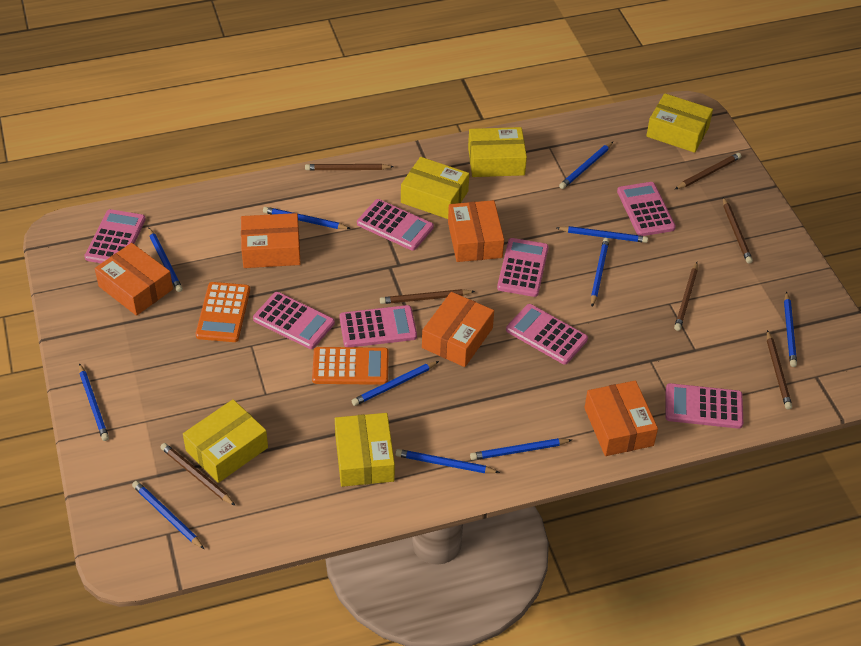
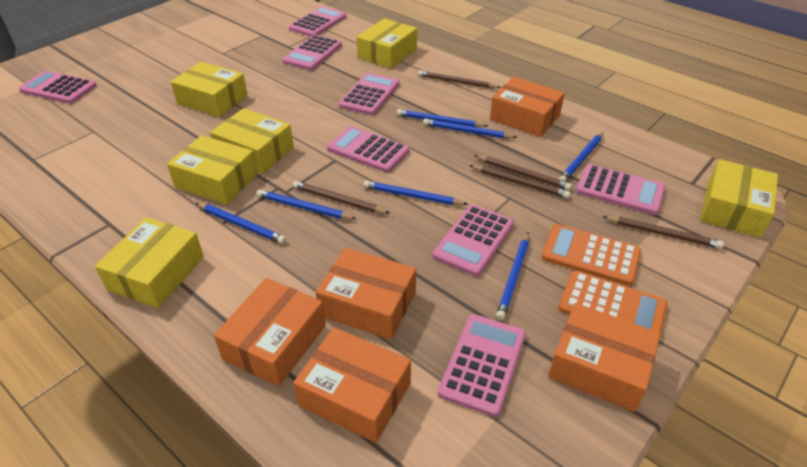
blue pencil: 11 -> 7
brown pencil: 7 -> 5
yellow box: 5 -> 6

